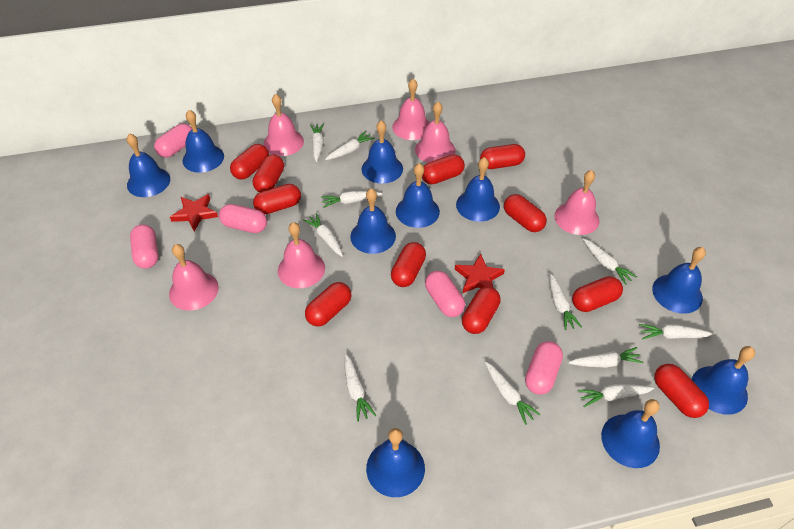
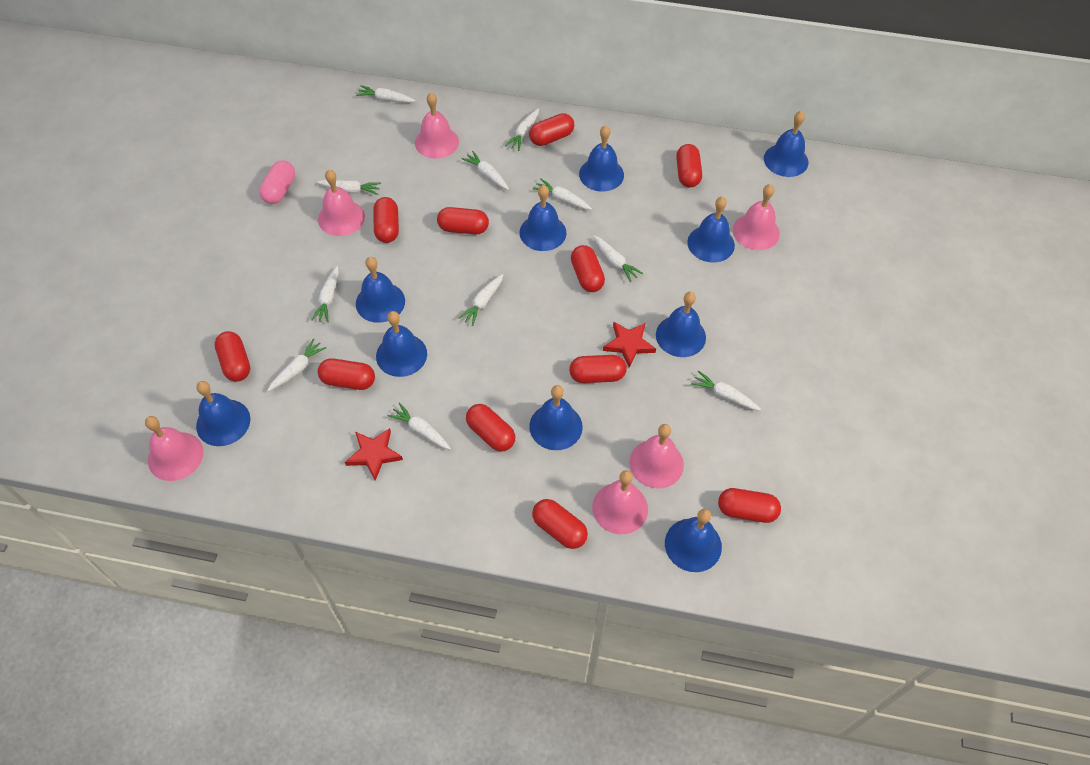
pink capsule: 5 -> 1

